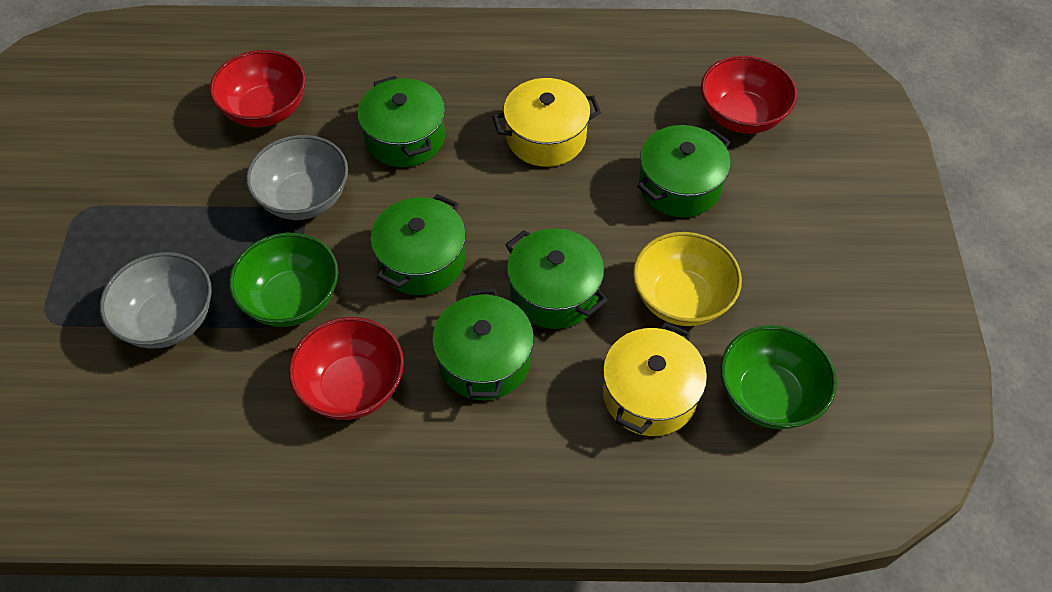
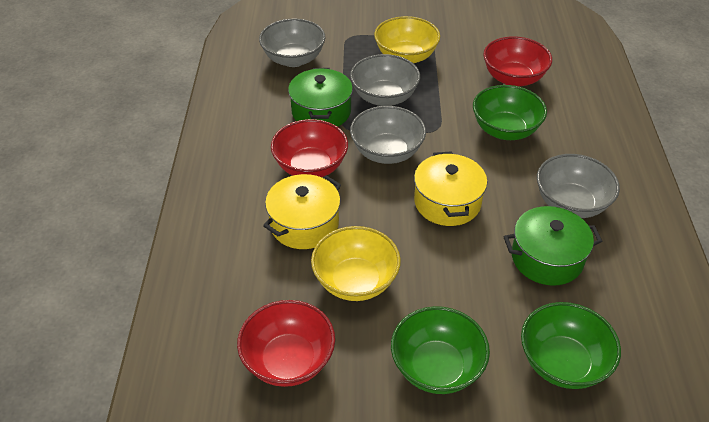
green bowl: 2 -> 3
green pot: 5 -> 2
grey bowl: 2 -> 4
yellow bowl: 1 -> 2

